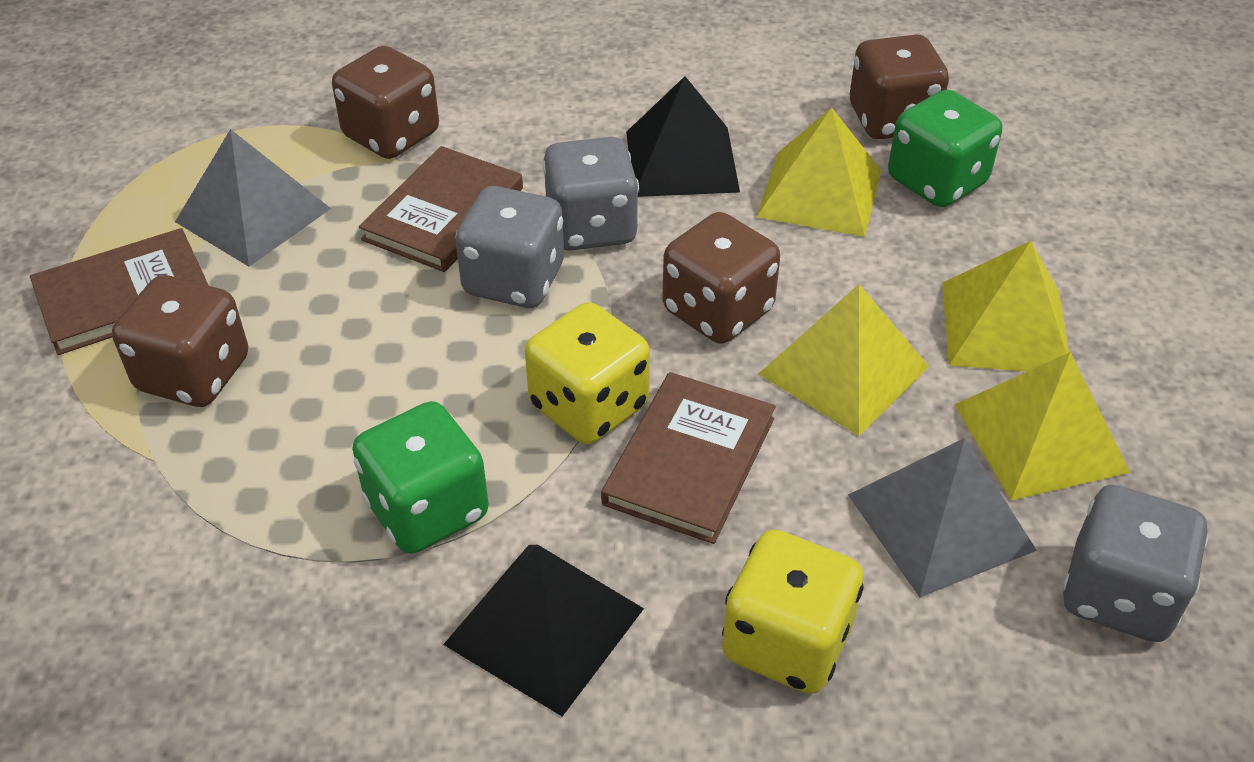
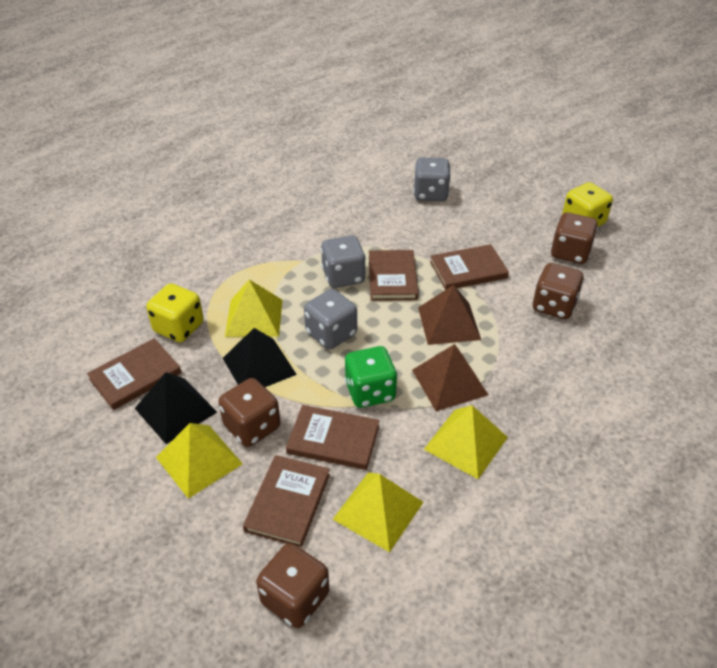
brown book: 3 -> 5
brown pyramid: 0 -> 2
green dice: 2 -> 1
grey pyramid: 2 -> 0

